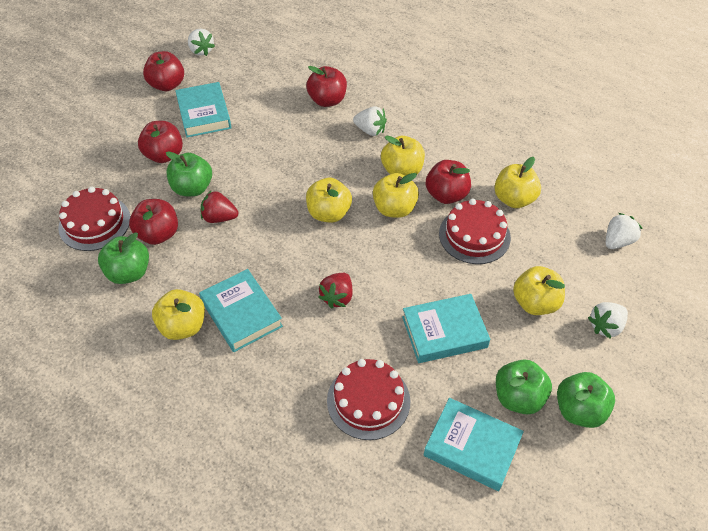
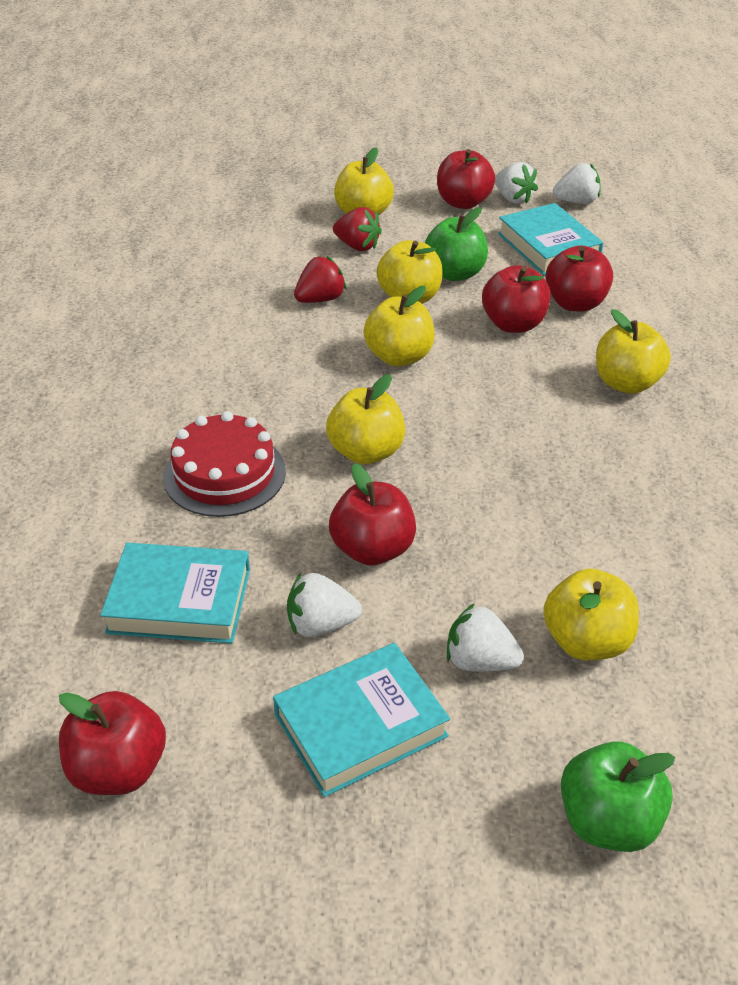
green apple: 4 -> 2
red cake: 3 -> 1
turquoise book: 4 -> 3

